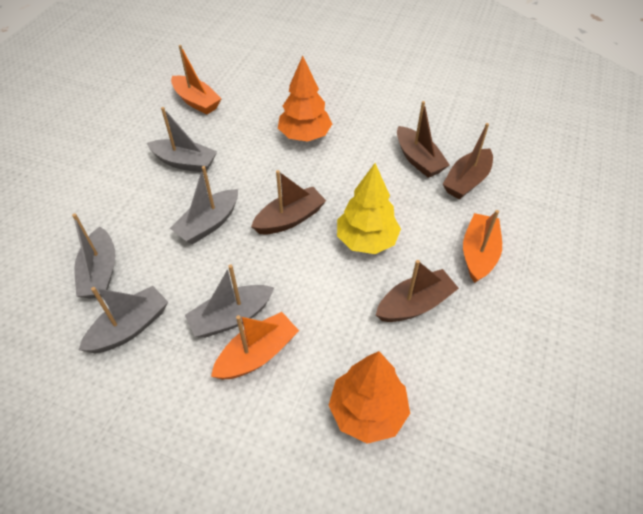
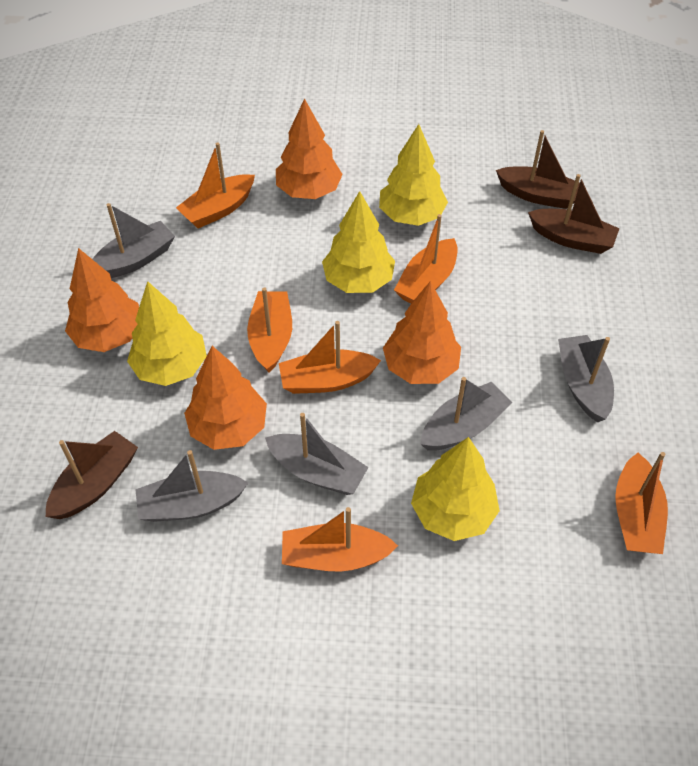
brown boat: 4 -> 3
orange boat: 3 -> 6
orange tree: 2 -> 4
yellow tree: 1 -> 4

